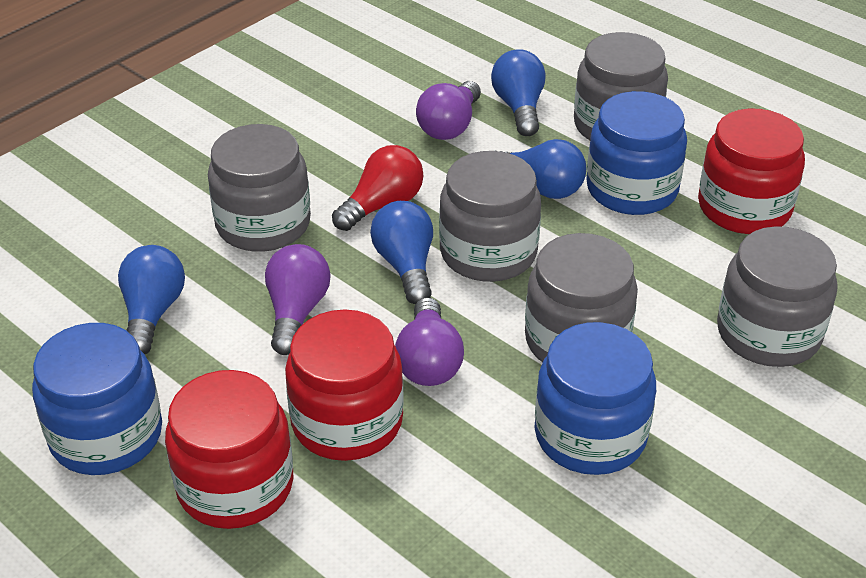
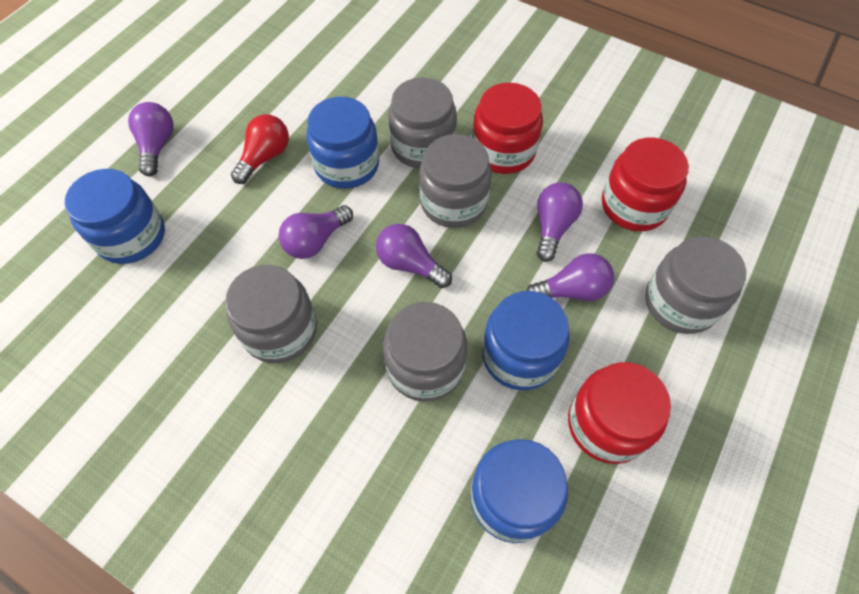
blue jar: 3 -> 4
blue light bulb: 4 -> 0
purple light bulb: 3 -> 5

